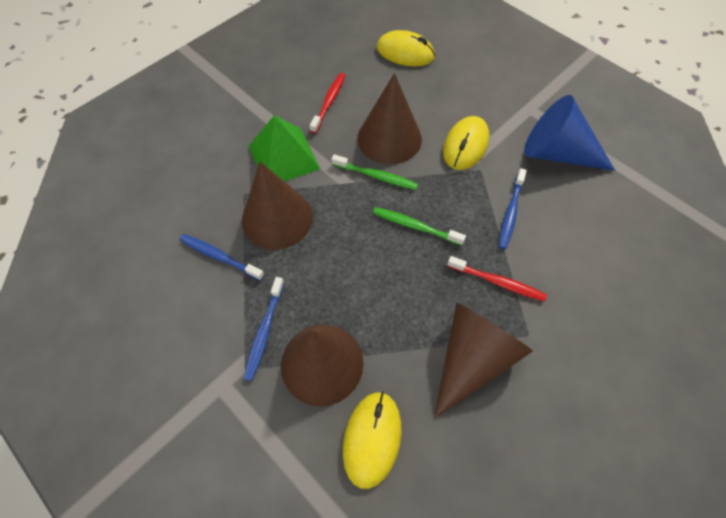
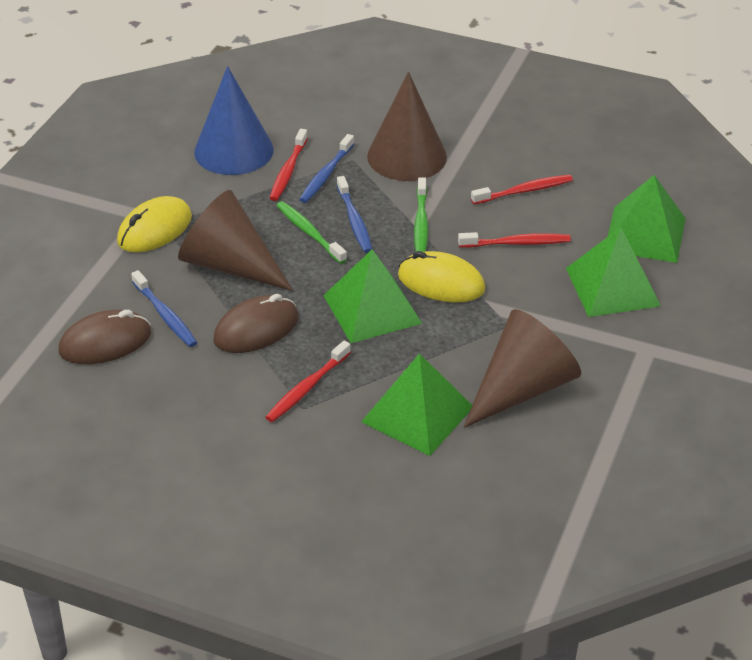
brown cone: 4 -> 3
brown mouse: 0 -> 2
green pyramid: 1 -> 4
red toothbrush: 2 -> 4
yellow mouse: 3 -> 2

